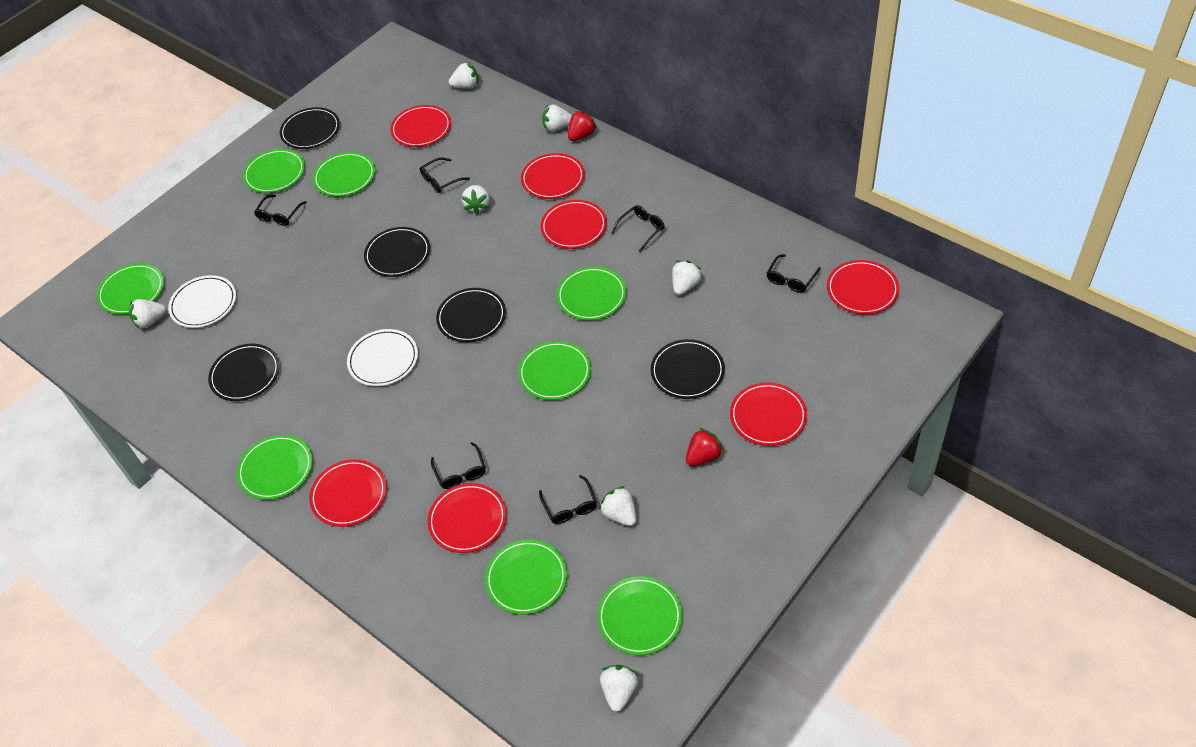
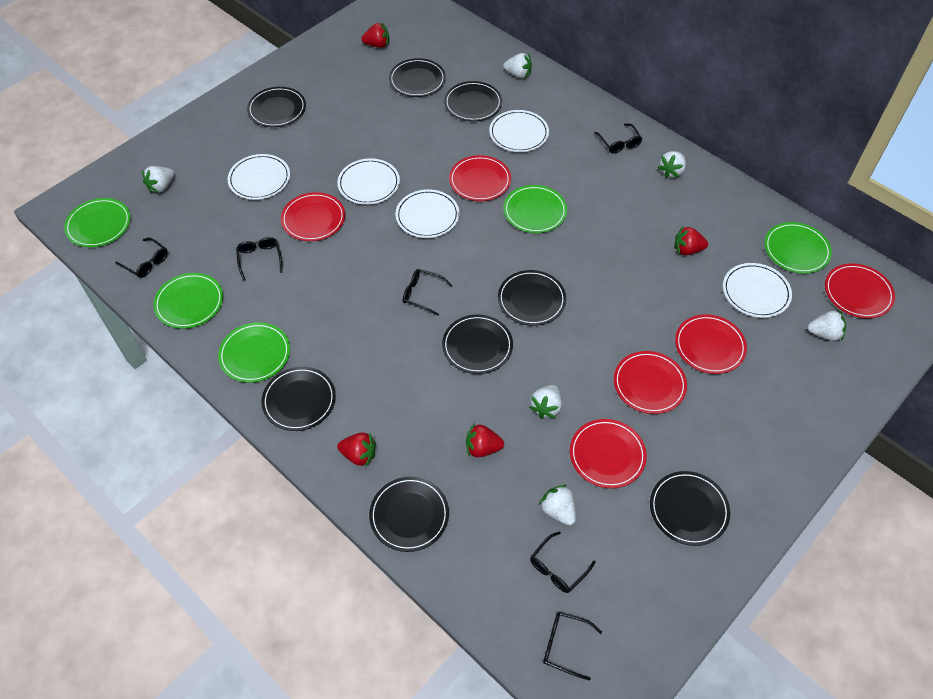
black plate: 5 -> 8
green plate: 8 -> 5
red plate: 7 -> 6
red strawberry: 2 -> 4
white plate: 2 -> 5
white strawberry: 7 -> 6

